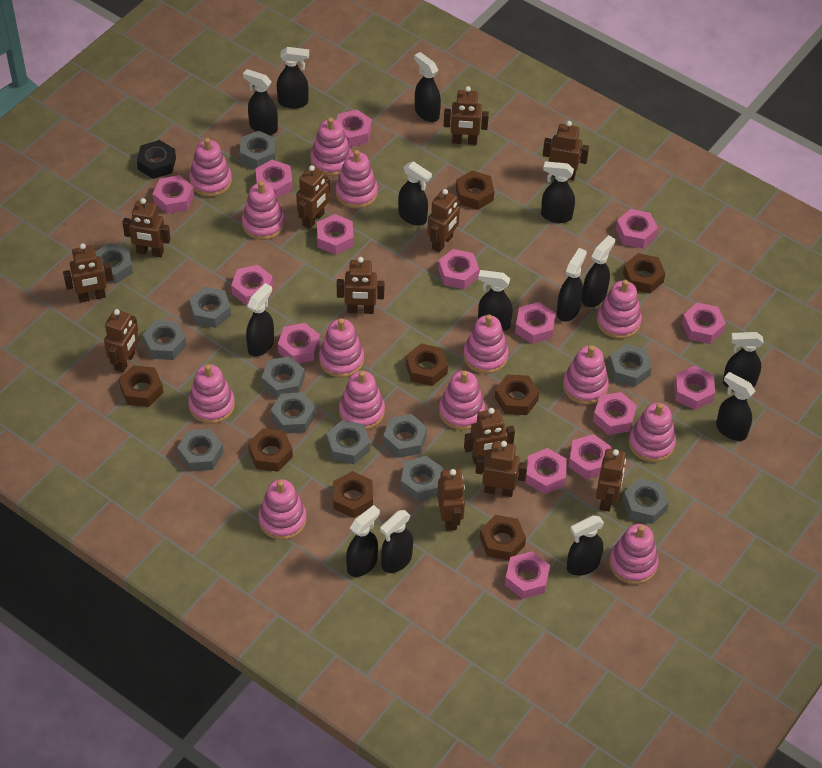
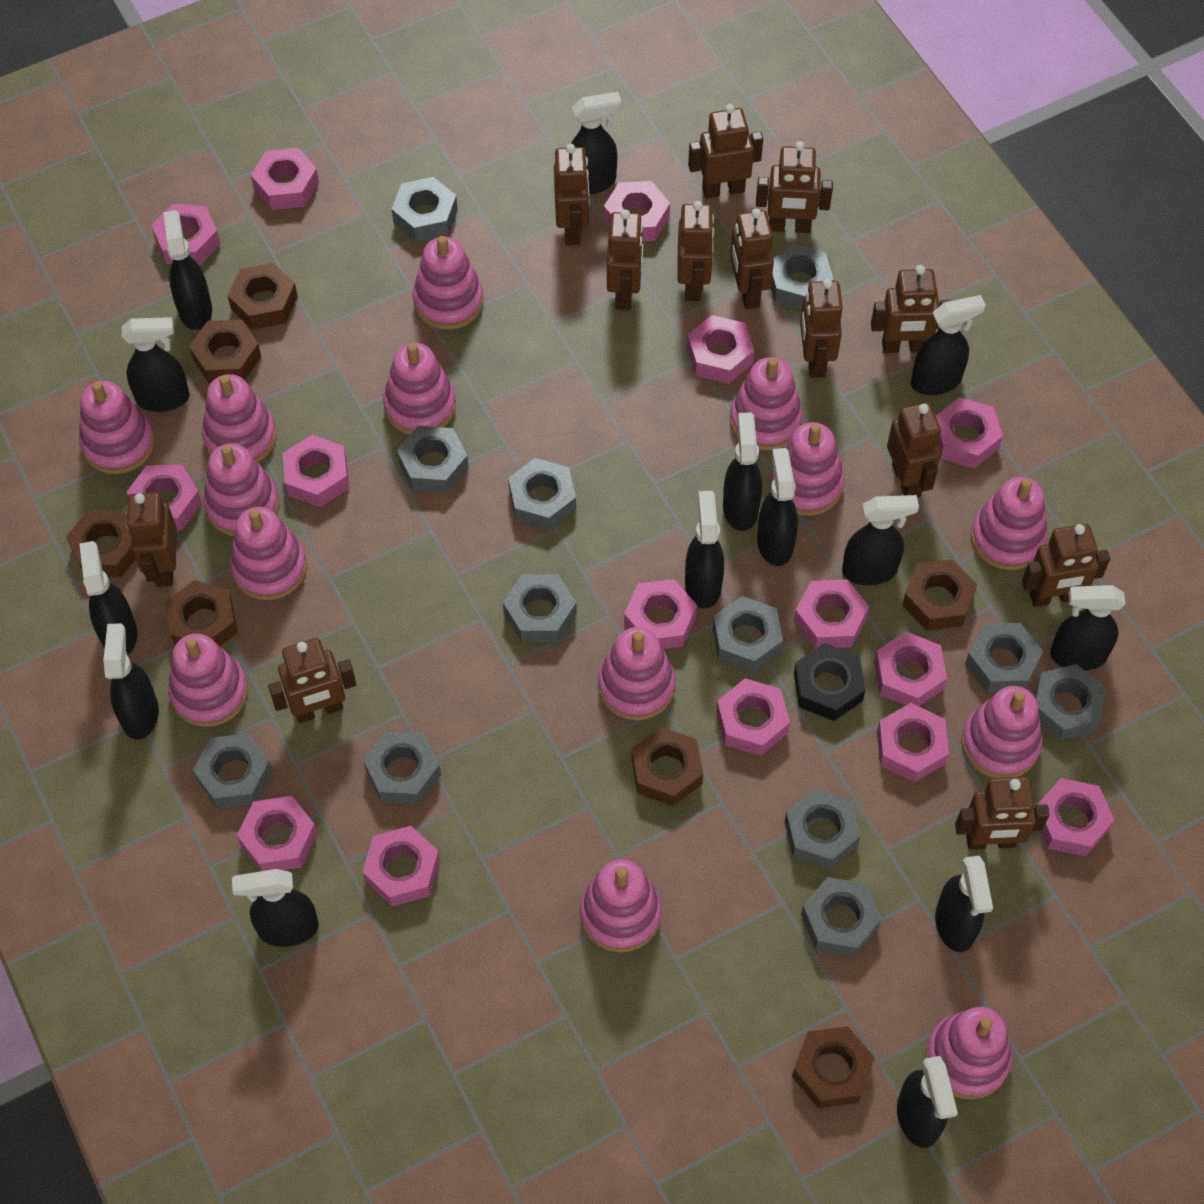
brown nut: 8 -> 7
brown robot: 12 -> 13

